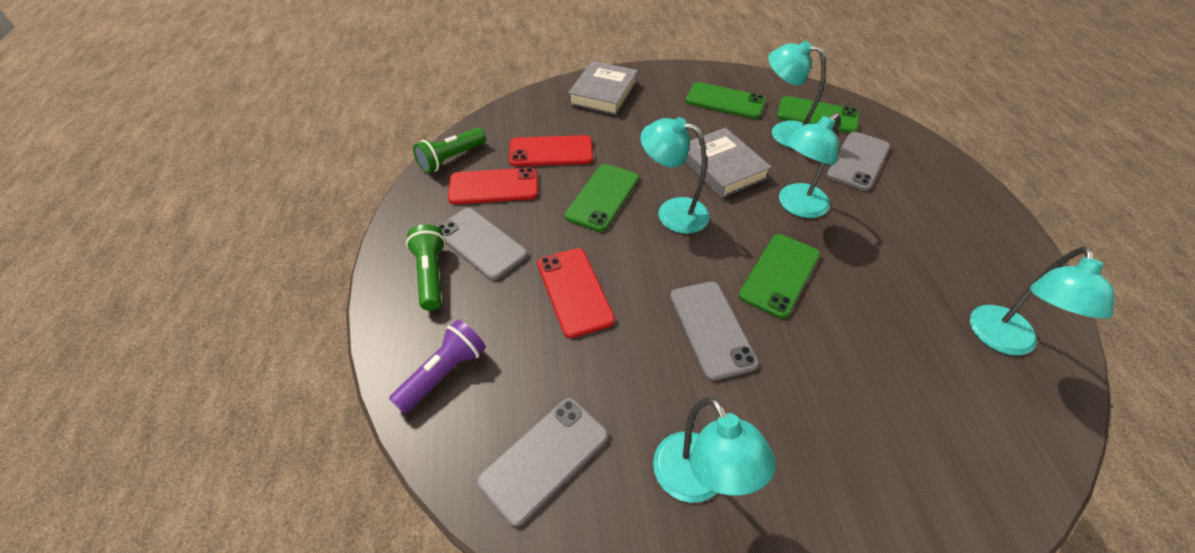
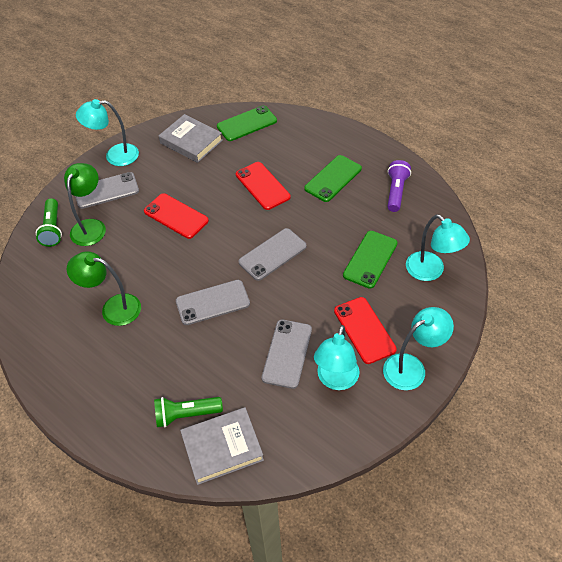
green lamp: 0 -> 2
green phone: 4 -> 3
turquoise lamp: 5 -> 4

